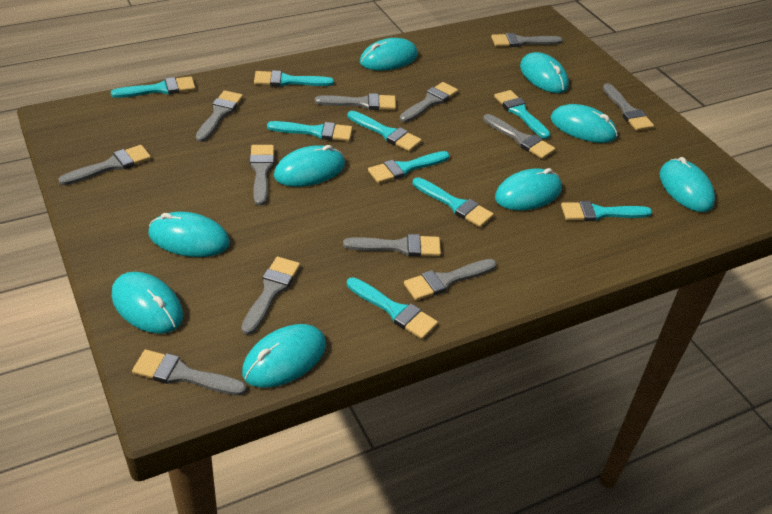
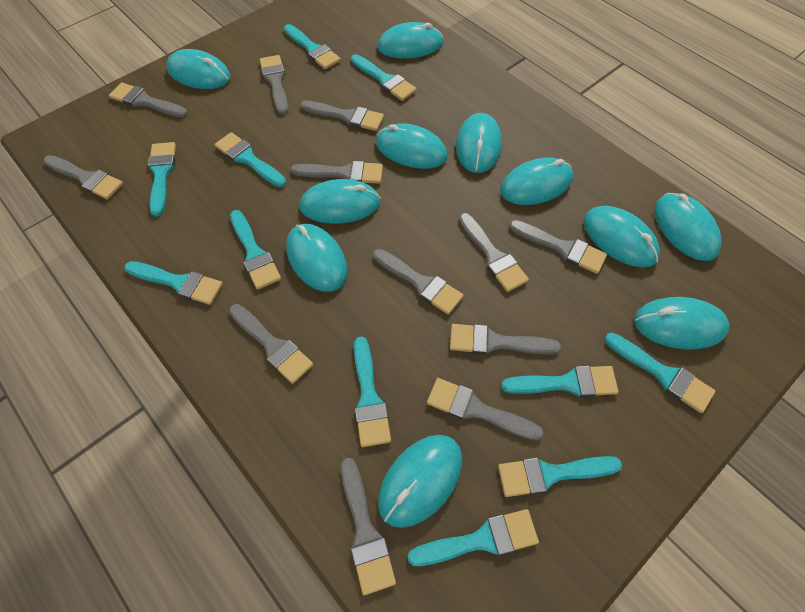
turquoise brush: 9 -> 11
turquoise mouse: 9 -> 11

